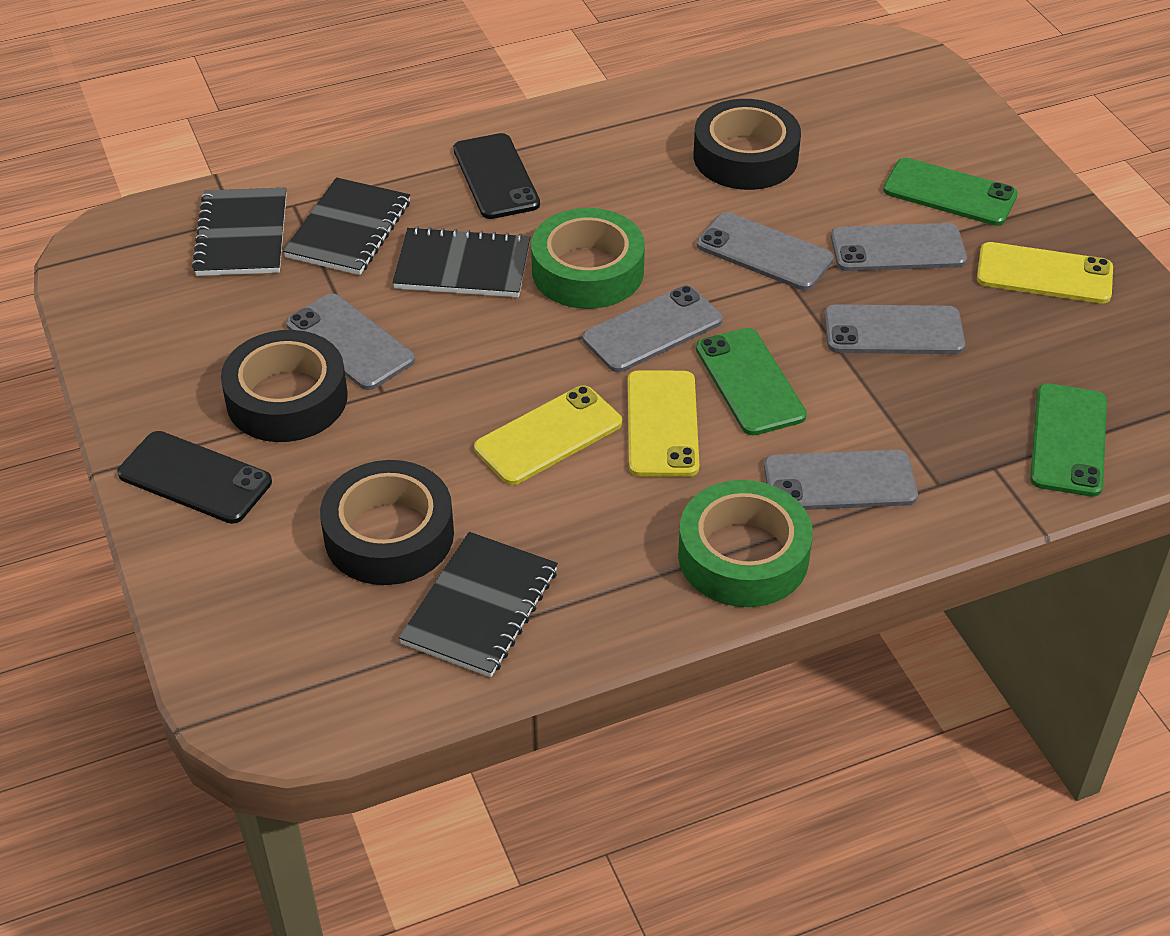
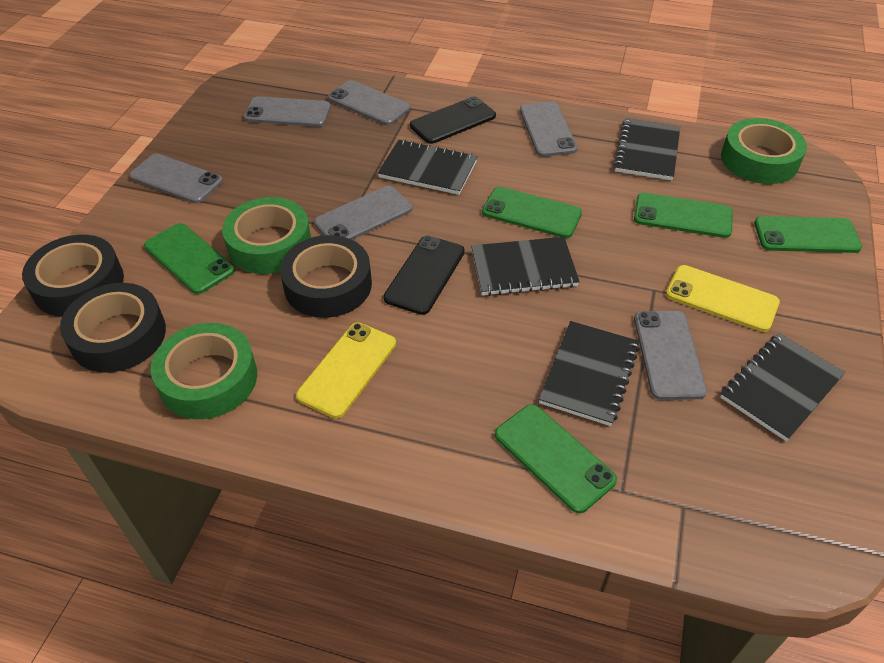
black notebook: 4 -> 5
green phone: 3 -> 5
green tape: 2 -> 3
yellow phone: 3 -> 2

